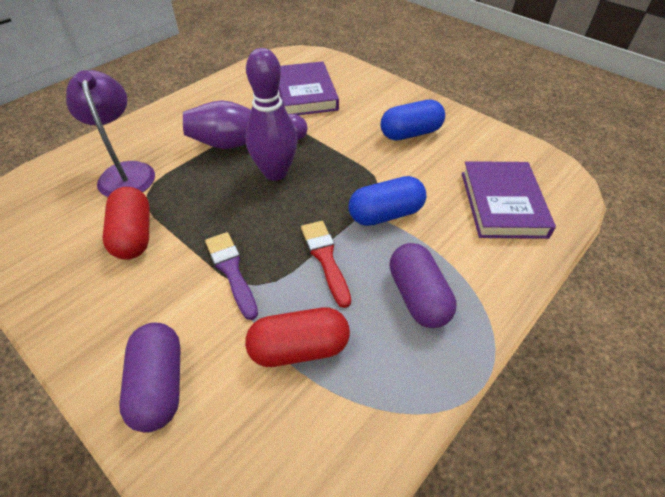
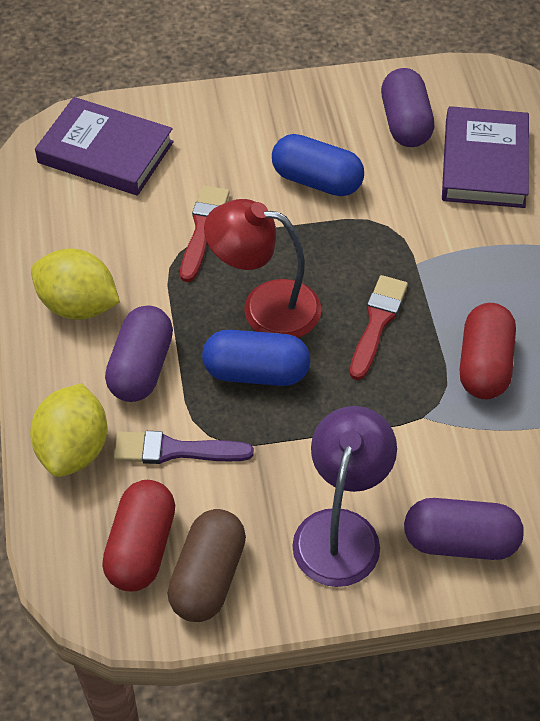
brown capsule: 0 -> 1
purple bowling pin: 2 -> 0
purple capsule: 2 -> 3
red brush: 1 -> 2
red lamp: 0 -> 1
yellow lemon: 0 -> 2

